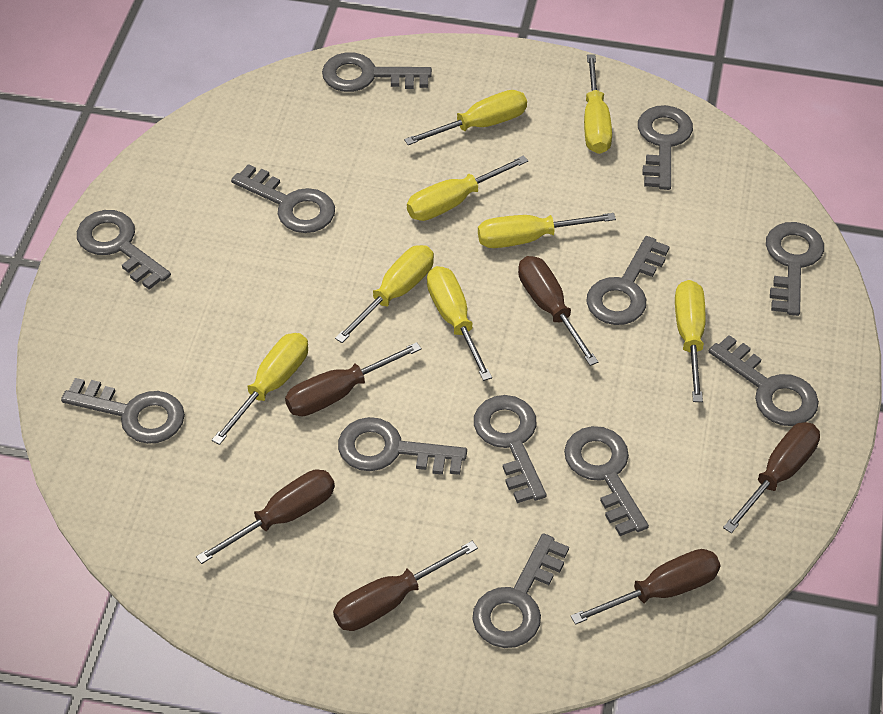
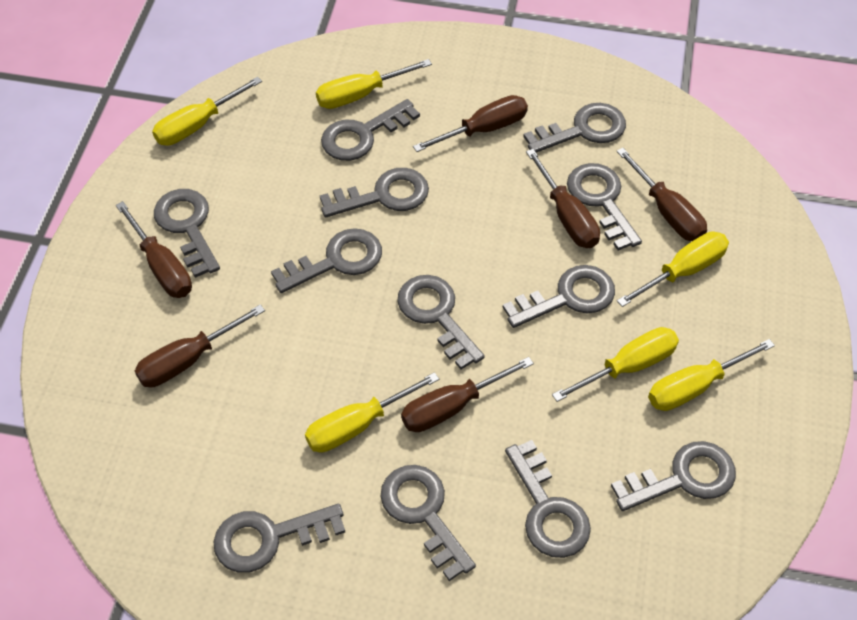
yellow screwdriver: 8 -> 6

